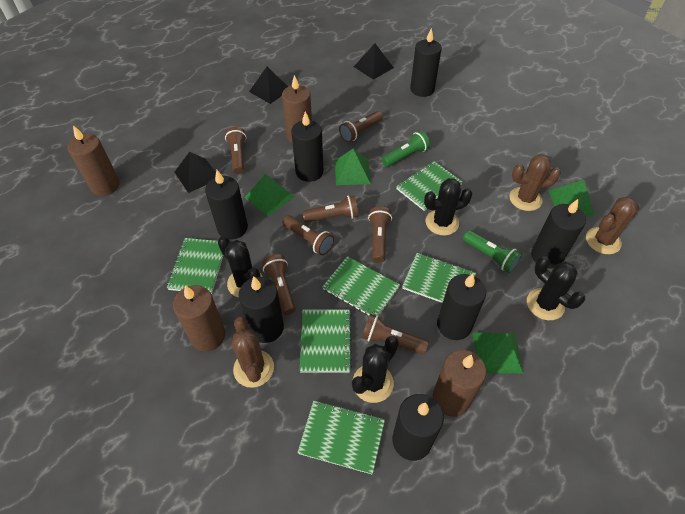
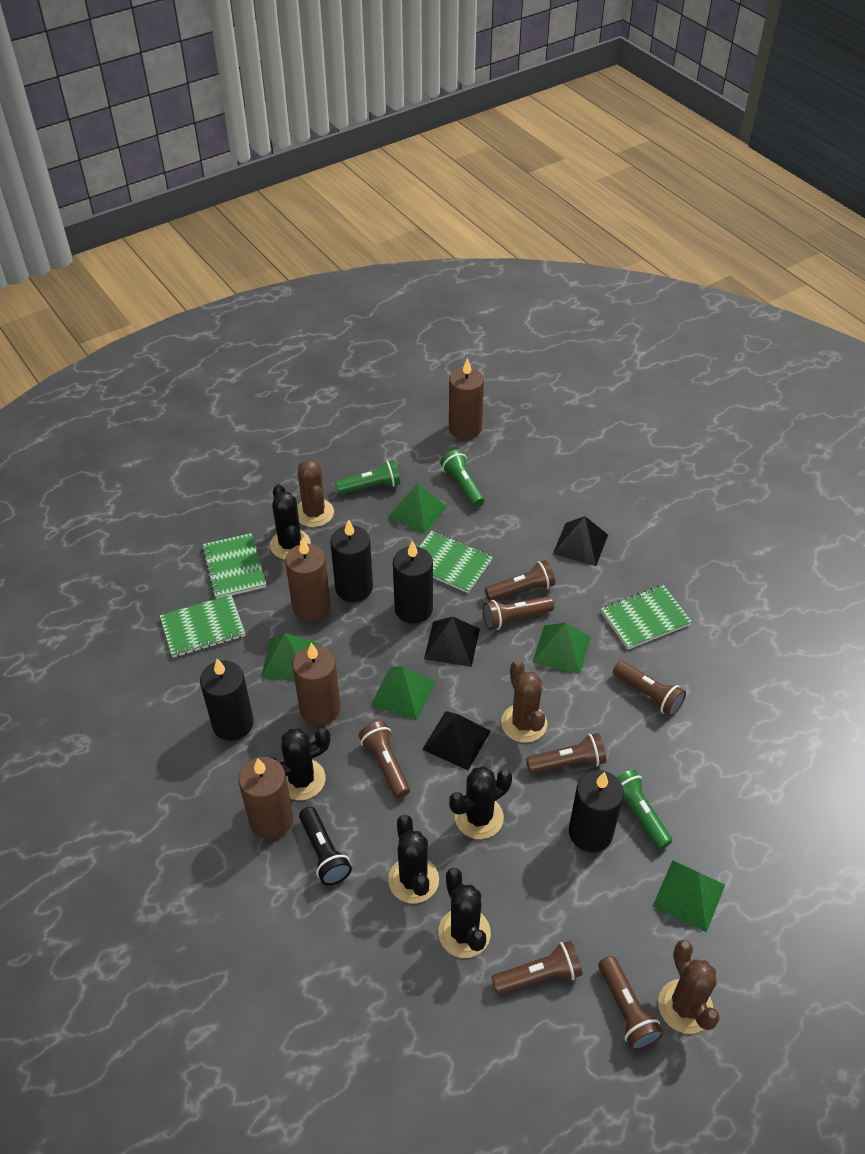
black cactus: 4 -> 5
black candle: 7 -> 4
black flashlight: 0 -> 1
green flashlight: 2 -> 3
green notebook: 6 -> 4
green pyramid: 4 -> 5

